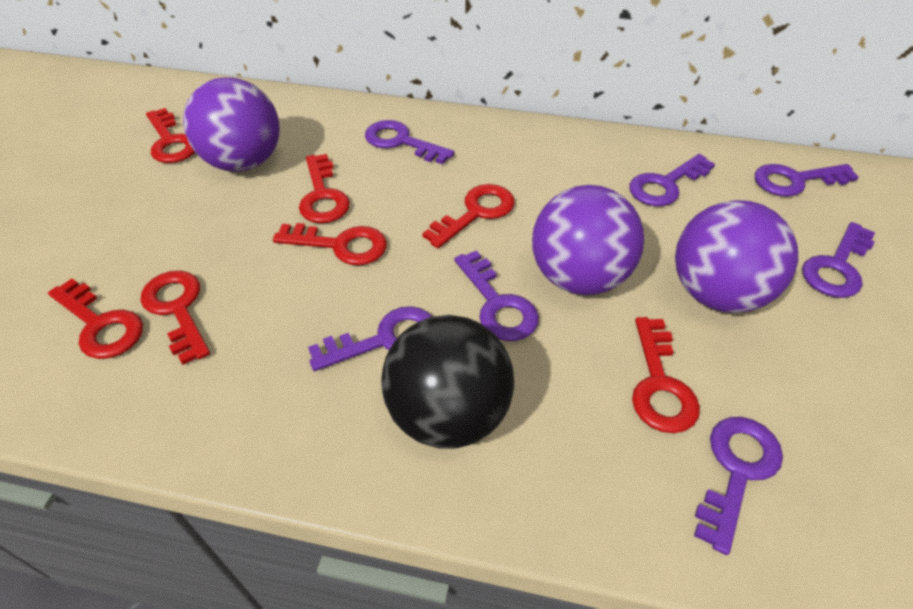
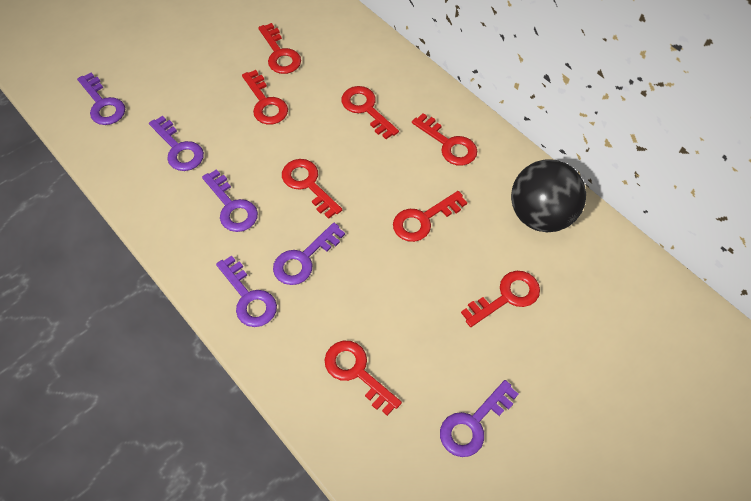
purple ball: 3 -> 0
purple key: 7 -> 6
red key: 7 -> 8

